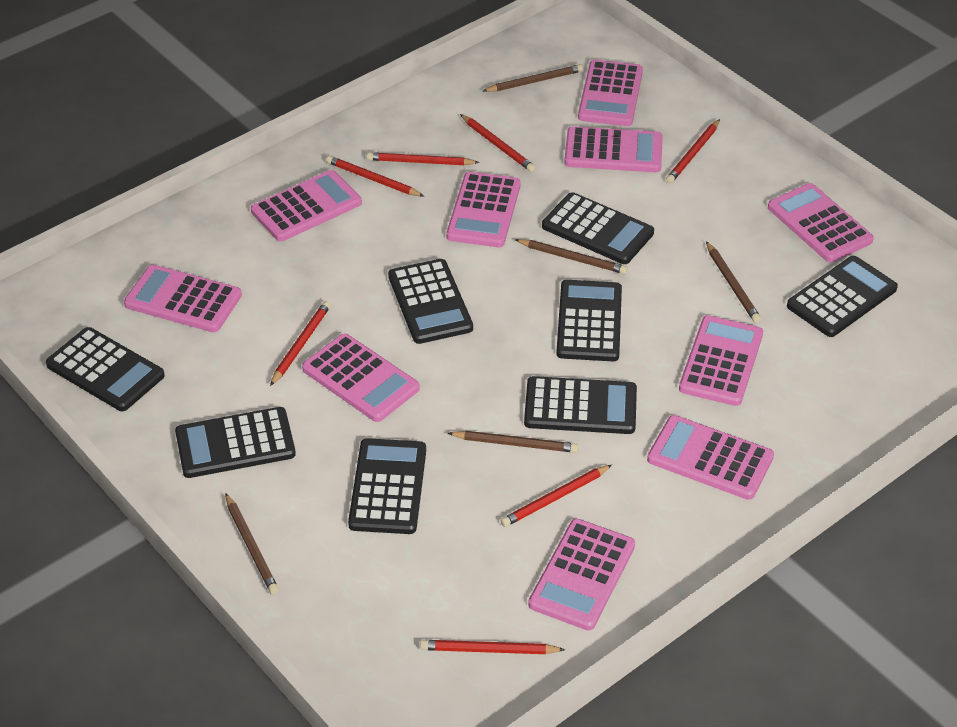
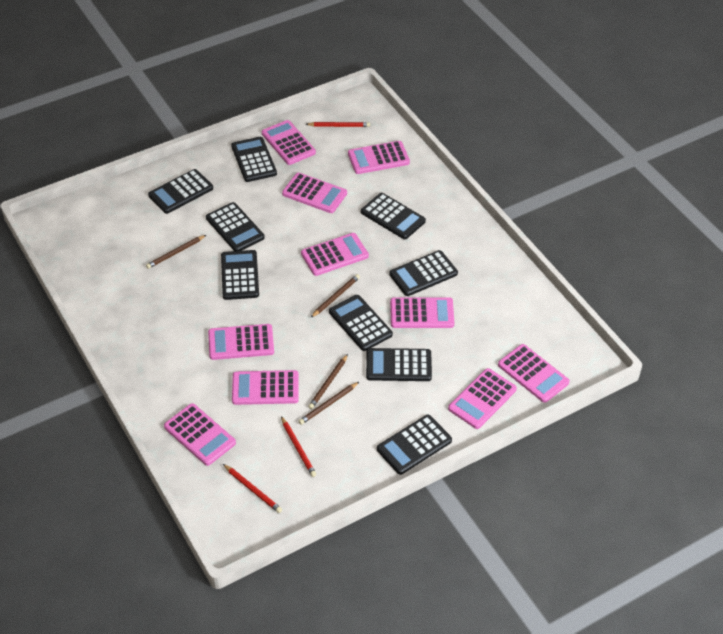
black calculator: 8 -> 9
brown pencil: 5 -> 4
red pencil: 7 -> 3

